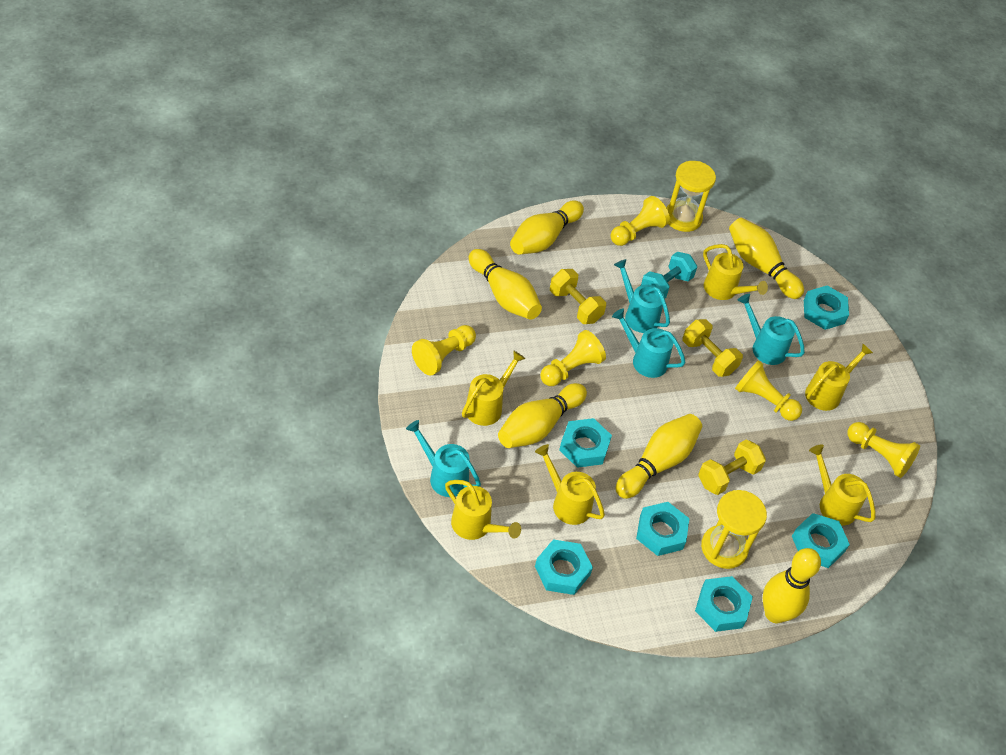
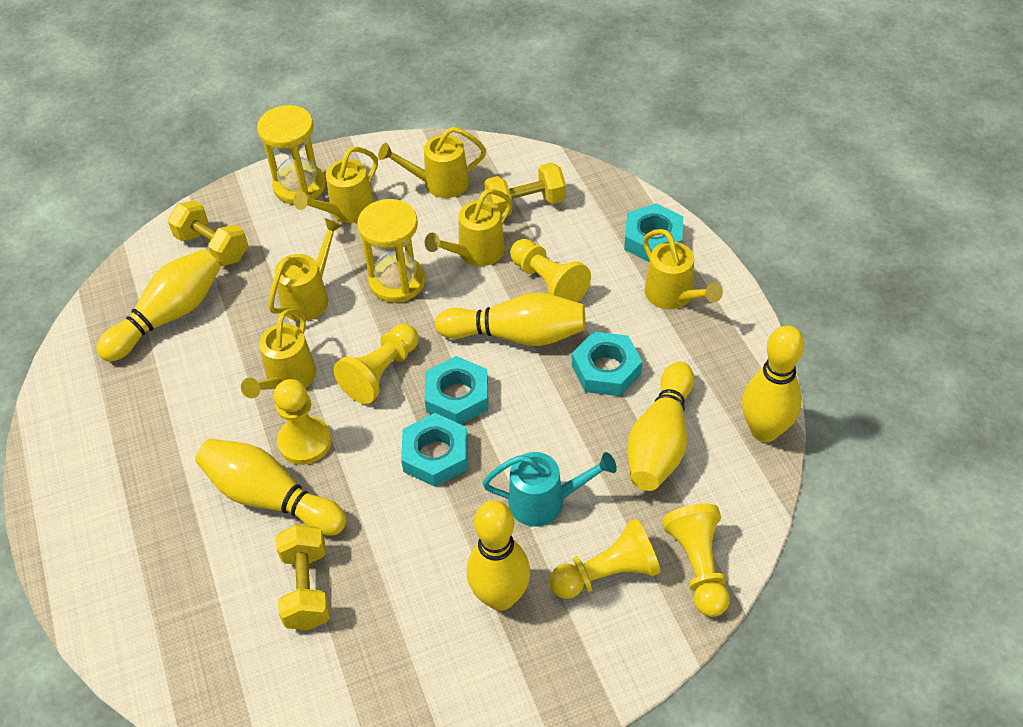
turquoise dumbbell: 1 -> 0
turquoise nut: 6 -> 4
turquoise watering can: 4 -> 1

